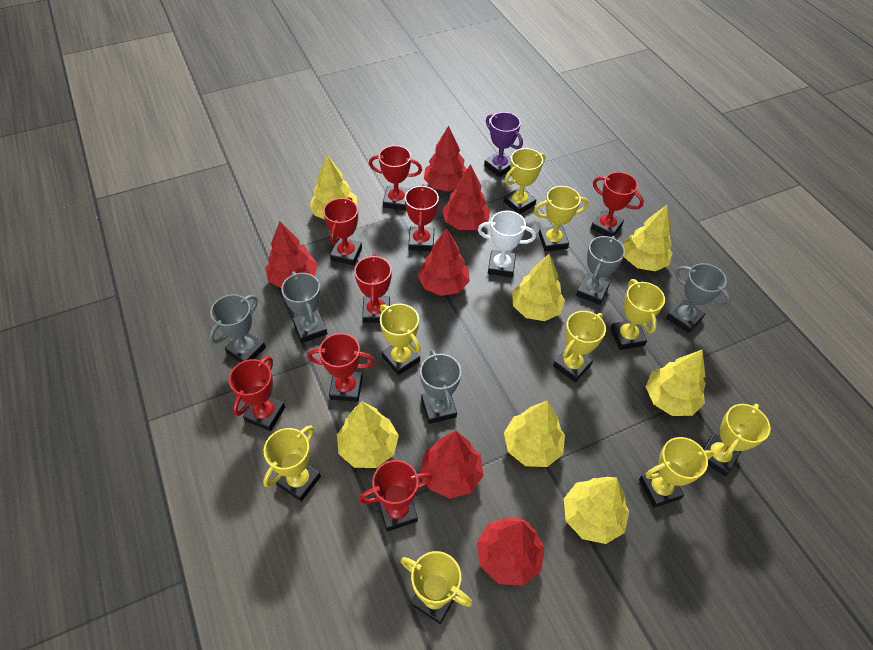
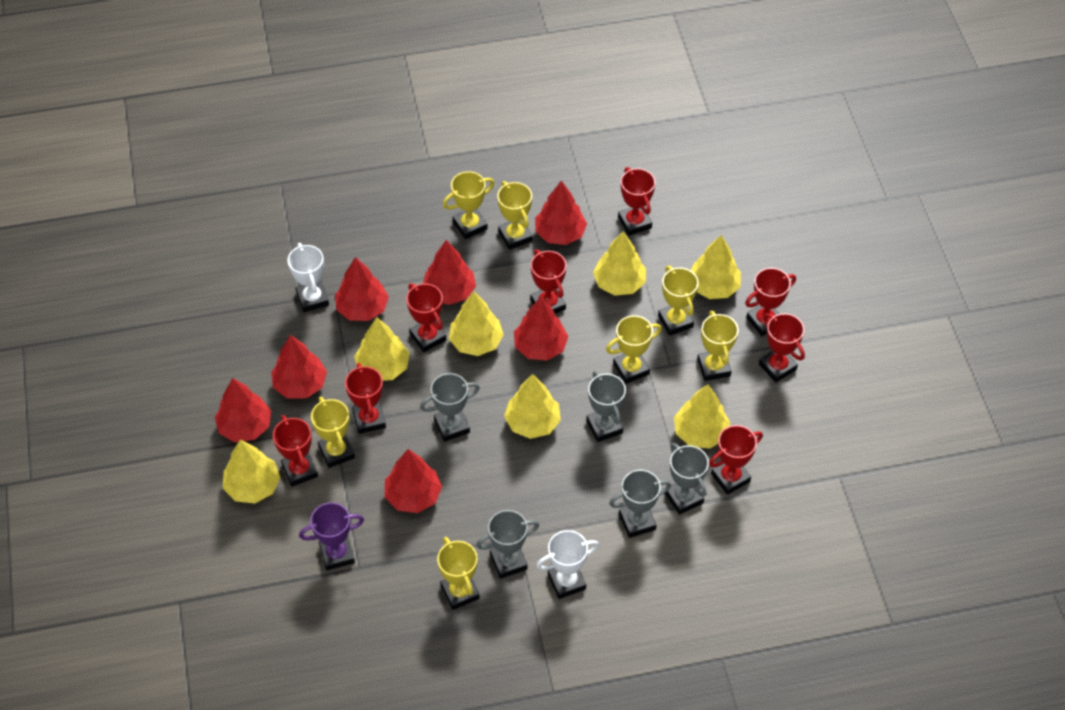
red tree: 6 -> 7
white trophy: 1 -> 2
yellow trophy: 9 -> 7

